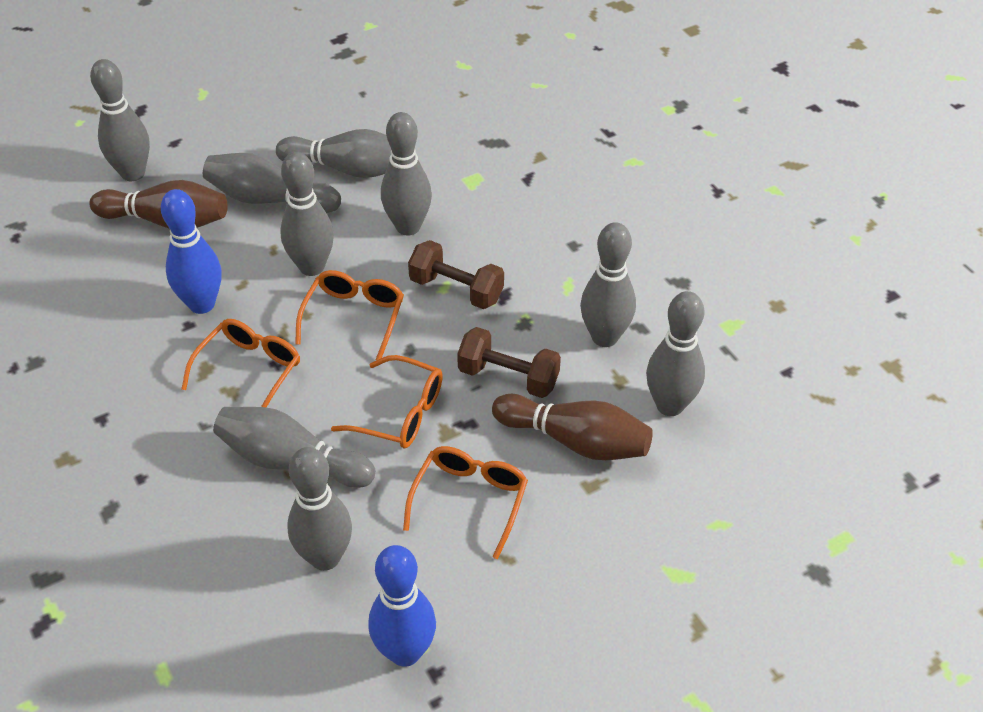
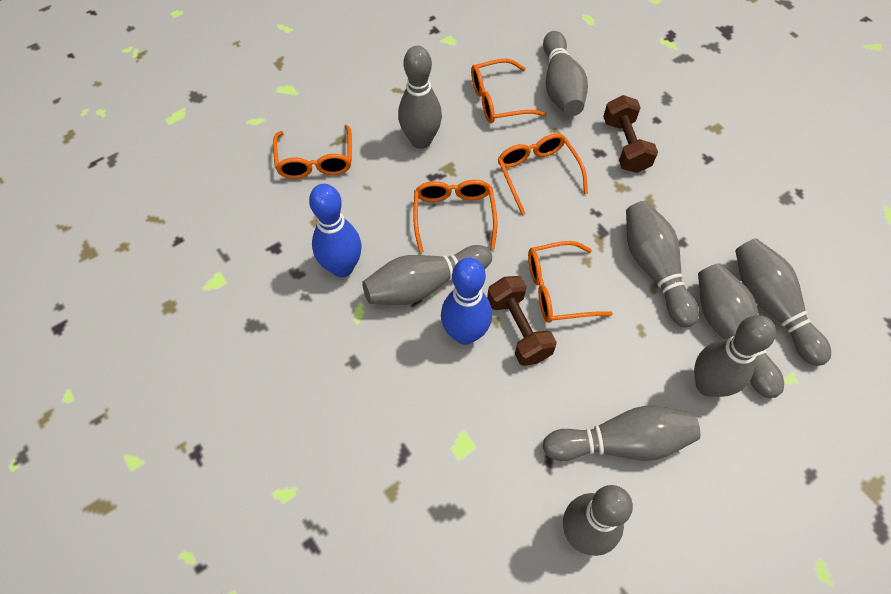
brown bowling pin: 2 -> 0
orange glasses: 4 -> 5

